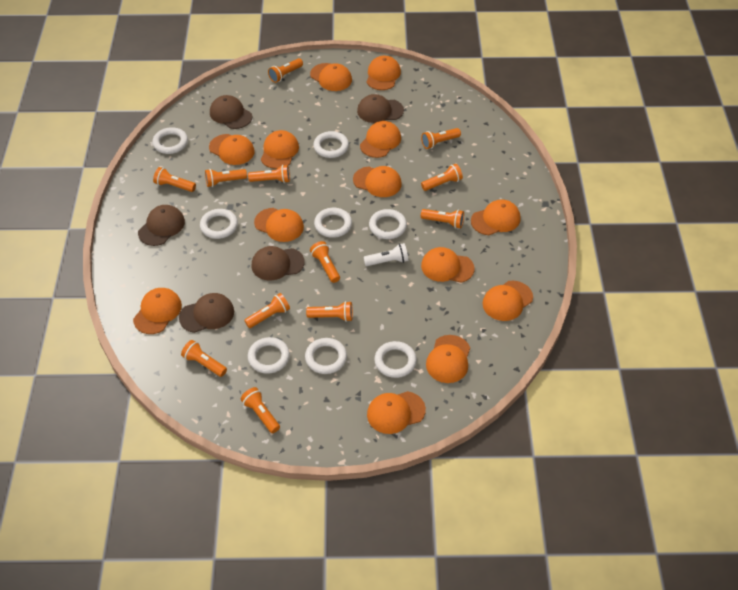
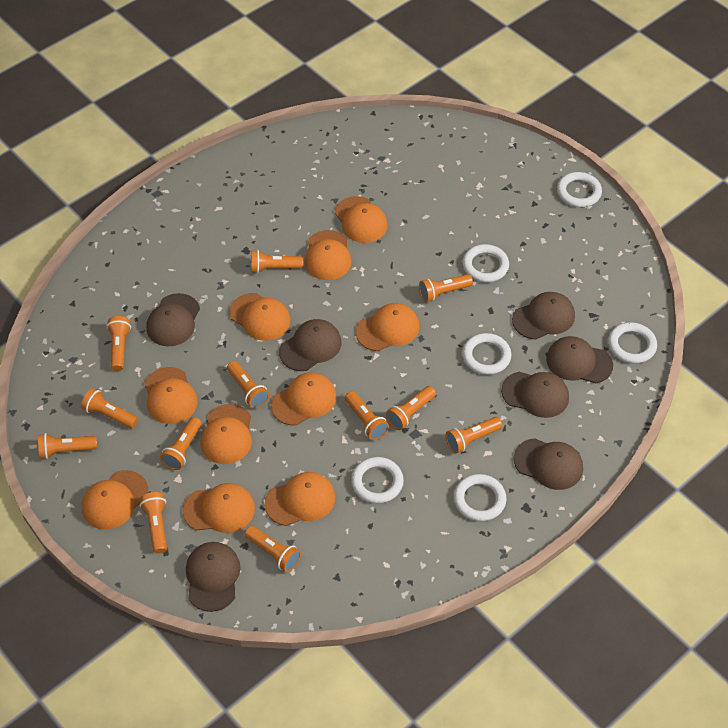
brown cap: 5 -> 7
orange cap: 13 -> 10
white flashlight: 1 -> 0
white ring: 8 -> 6

